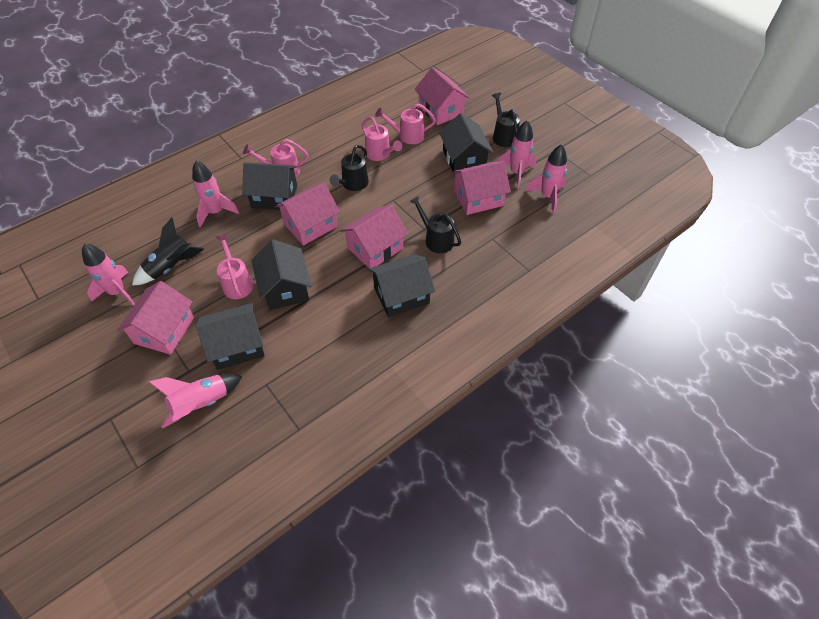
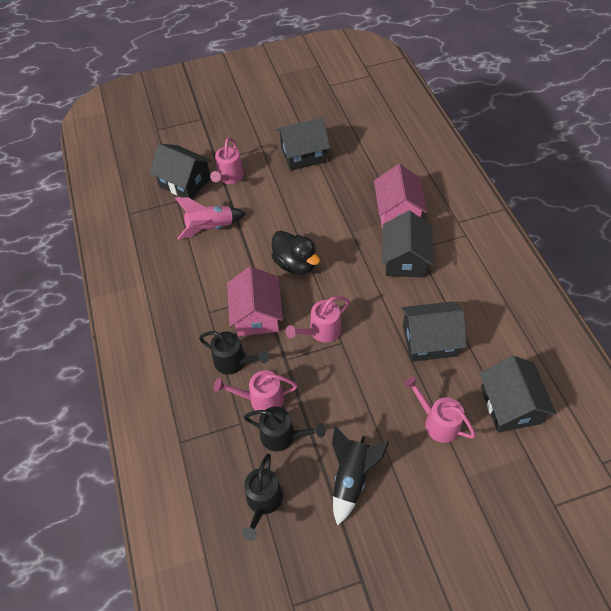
black duck: 0 -> 1
pink house: 5 -> 2
pink rocket: 5 -> 1

